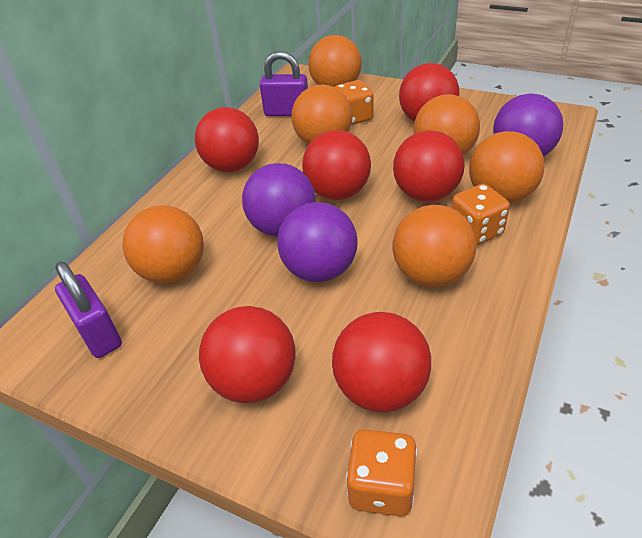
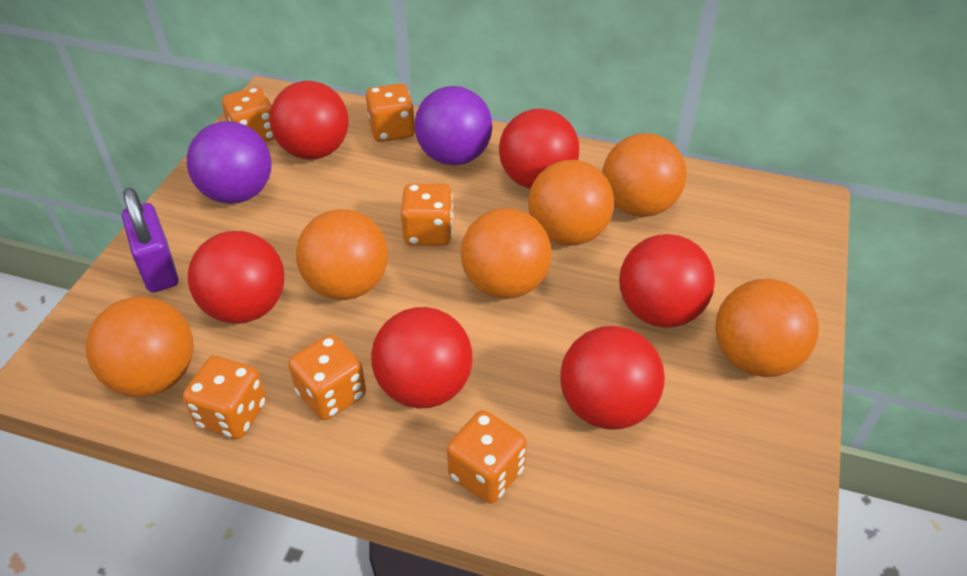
orange dice: 3 -> 6
purple ball: 3 -> 2
purple padlock: 2 -> 1

